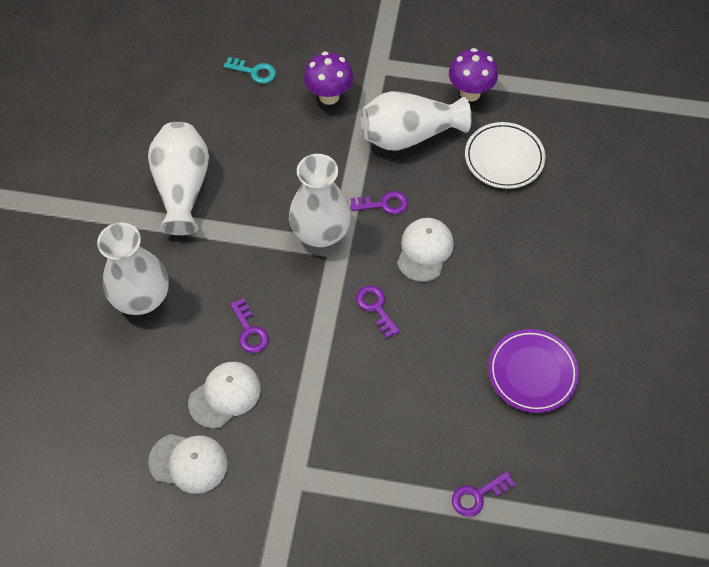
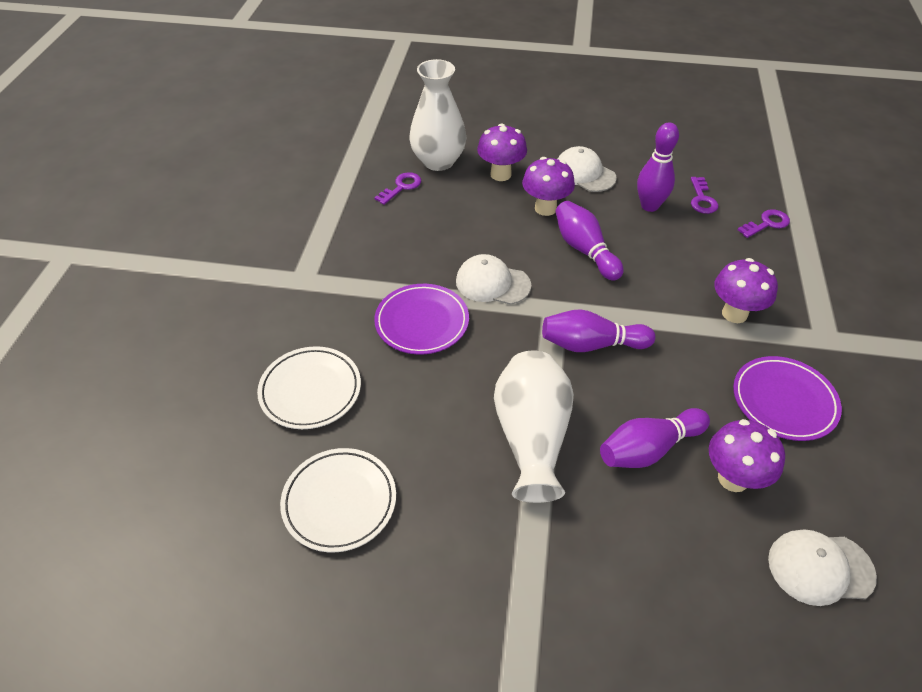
purple bowling pin: 0 -> 4
purple key: 4 -> 3
purple mushroom: 2 -> 4
purple plate: 1 -> 2
turquoise key: 1 -> 0
white plate: 1 -> 2
white vase: 4 -> 2

